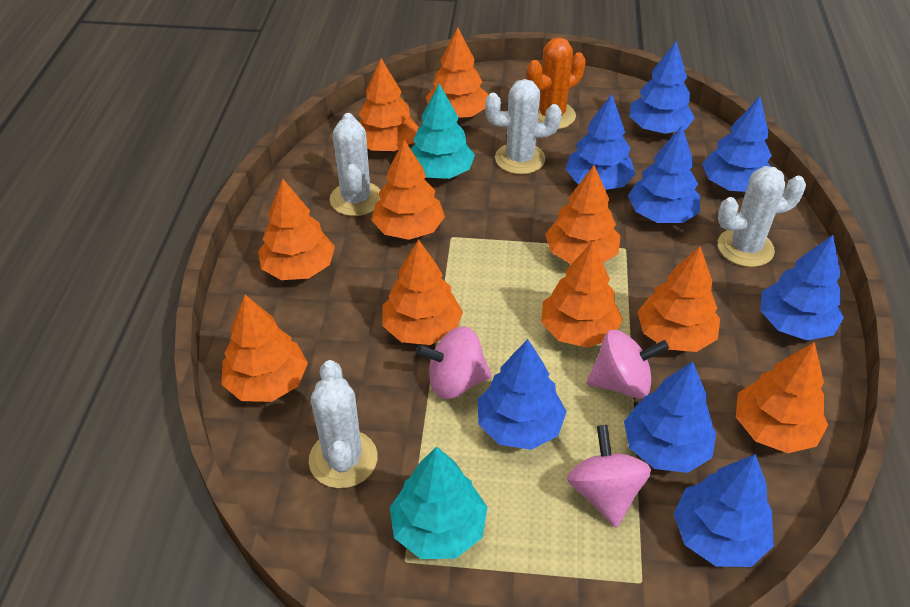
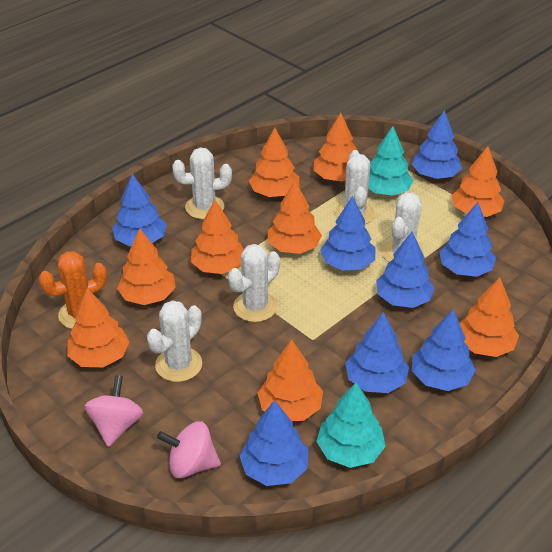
orange tree: 10 -> 9
pink spinning top: 3 -> 2
white cactus: 4 -> 5

